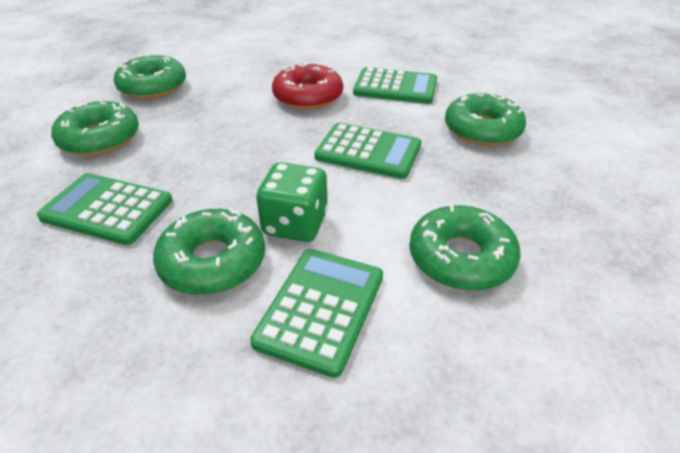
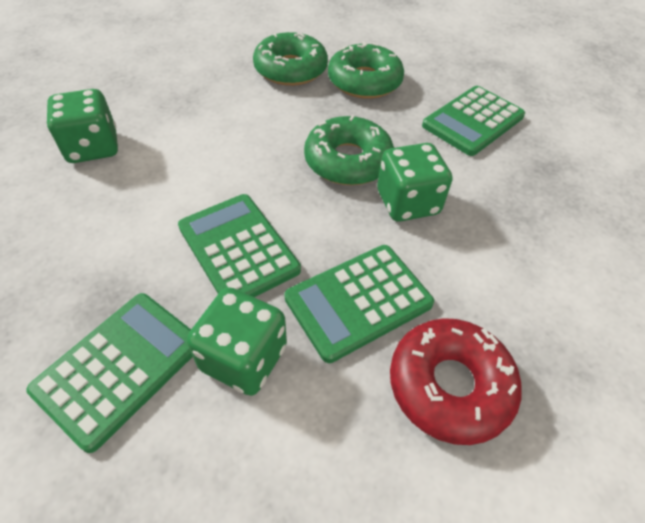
green dice: 1 -> 3
green donut: 5 -> 3

